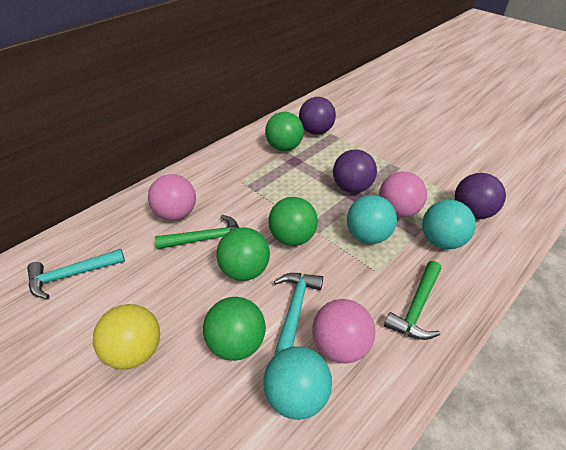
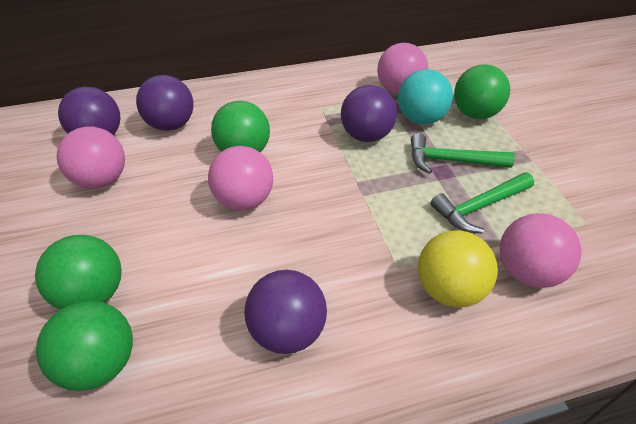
pink ball: 3 -> 4
purple ball: 3 -> 4
turquoise ball: 3 -> 1
turquoise hammer: 2 -> 0

